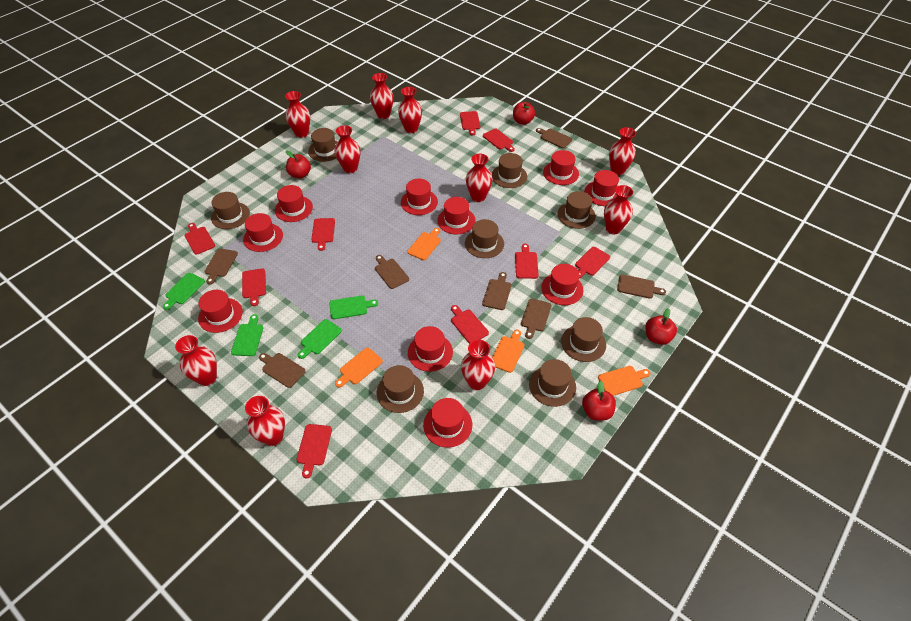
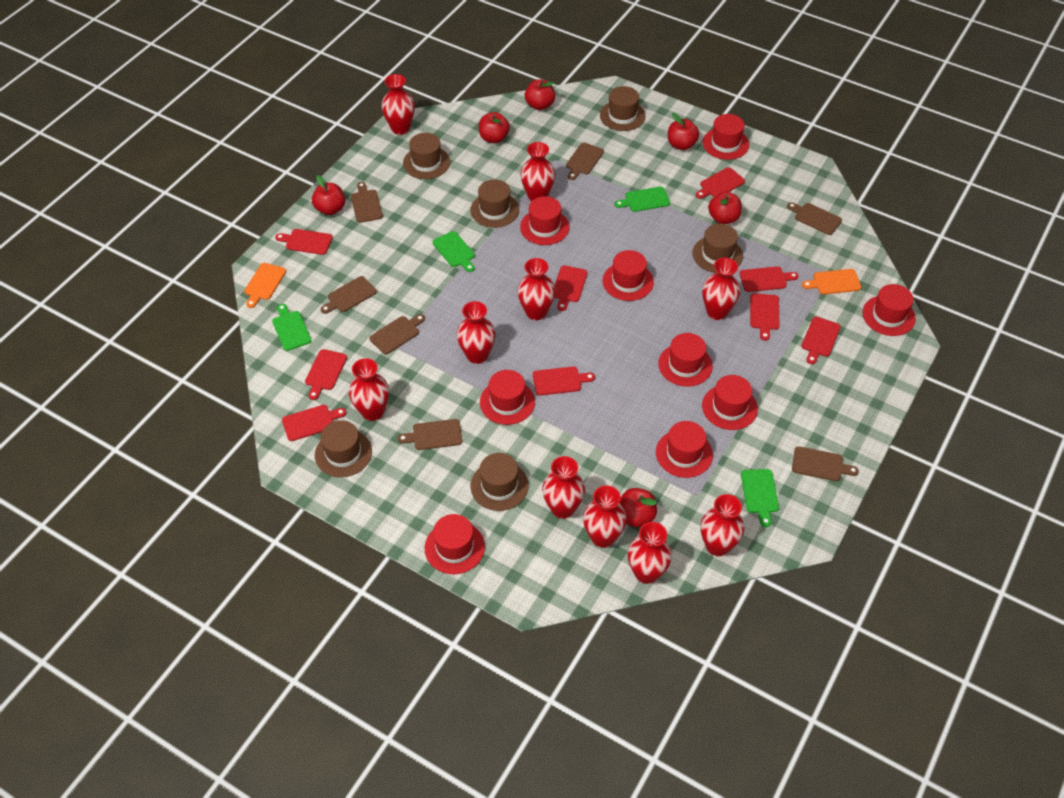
brown hat: 8 -> 6
orange cutting board: 4 -> 2
red apple: 4 -> 6
red hat: 10 -> 9

